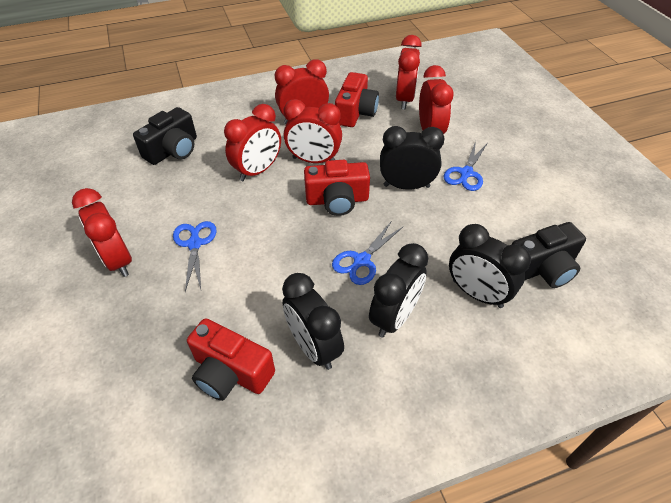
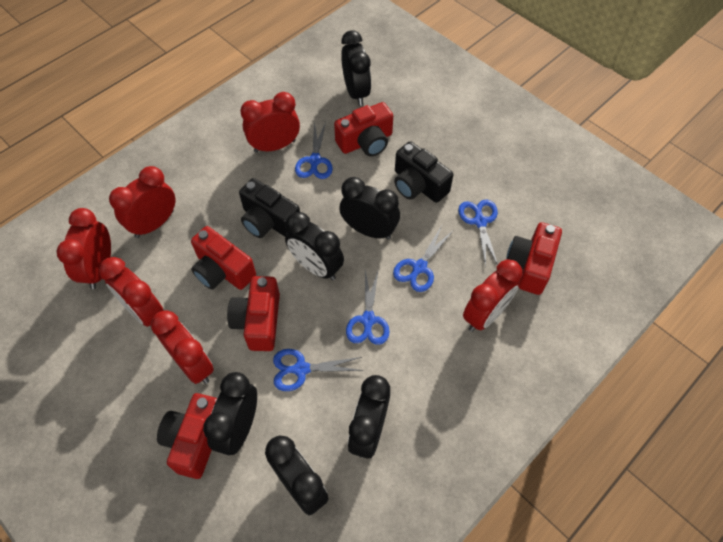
black clock: 4 -> 6
blue scissors: 3 -> 5
red camera: 3 -> 5

